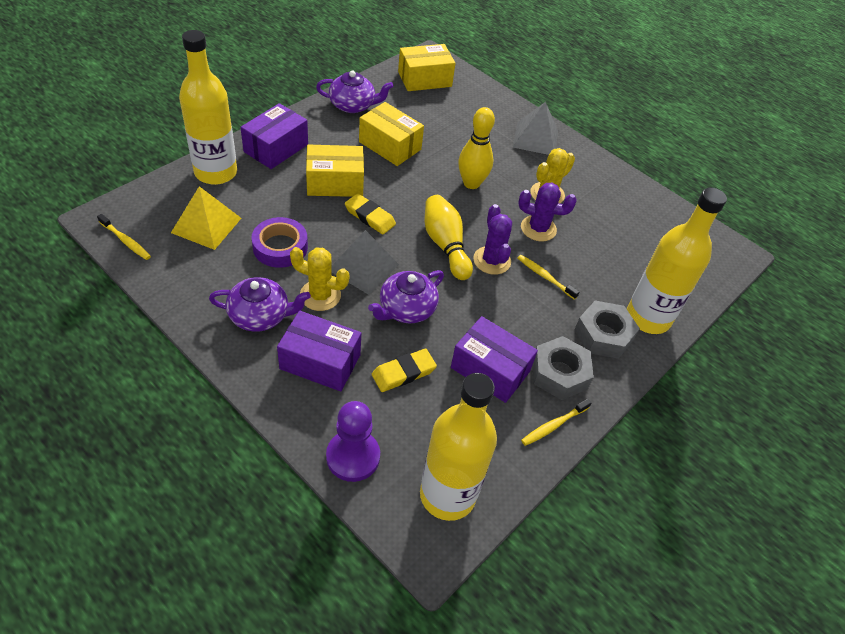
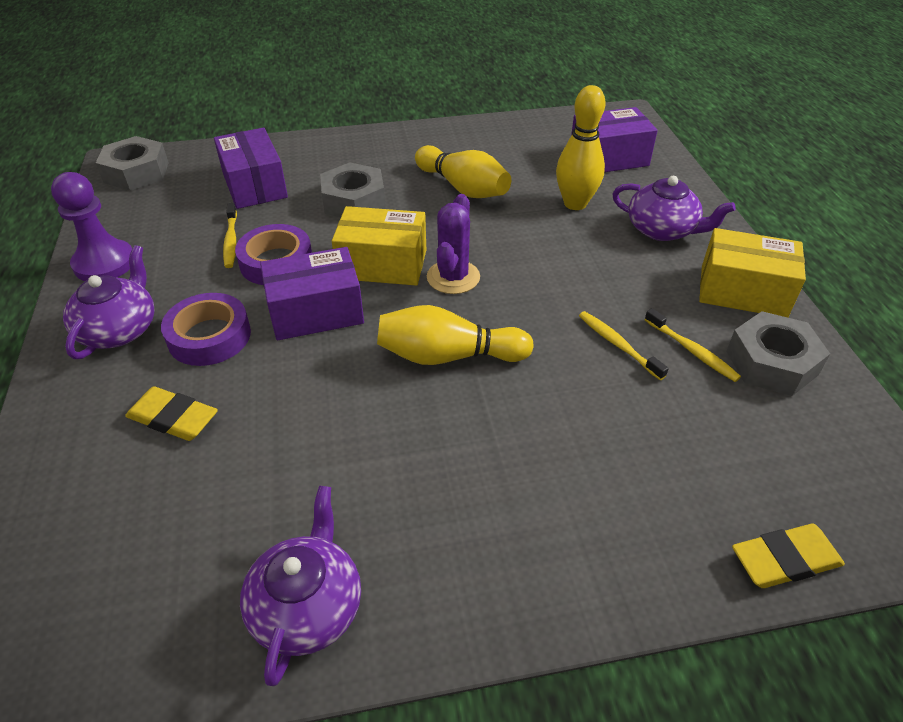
grey nut: 2 -> 3
grey pyramid: 2 -> 0
purple cactus: 2 -> 1
purple tape: 1 -> 2
yellow bottle: 3 -> 0
yellow bowling pin: 2 -> 3
yellow box: 3 -> 2
yellow cactus: 2 -> 0
yellow pyramid: 1 -> 0

